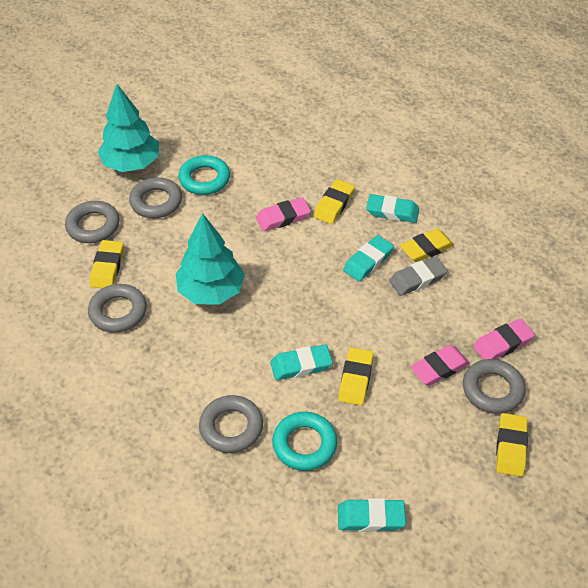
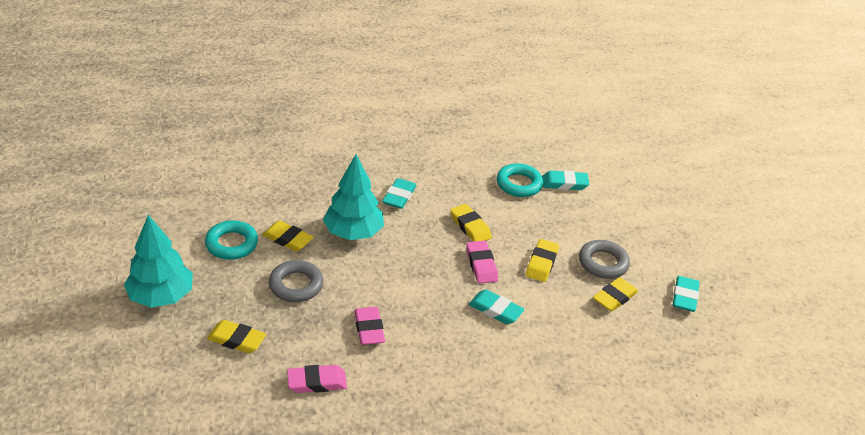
grey eraser: 1 -> 0
grey ring: 5 -> 2

